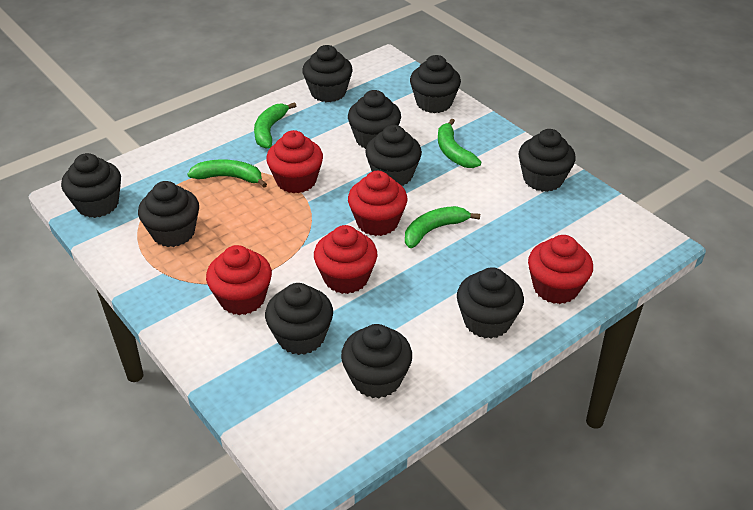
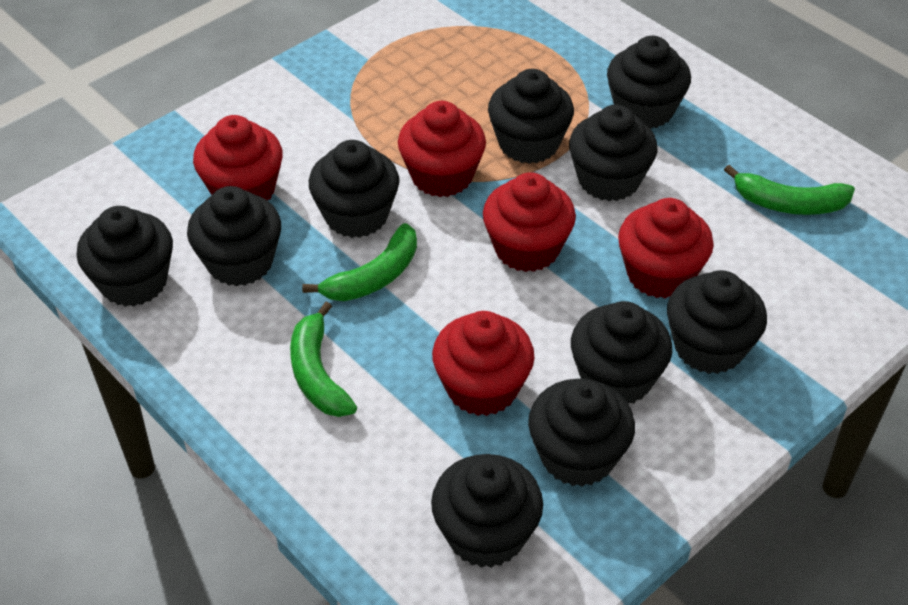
green banana: 4 -> 3

